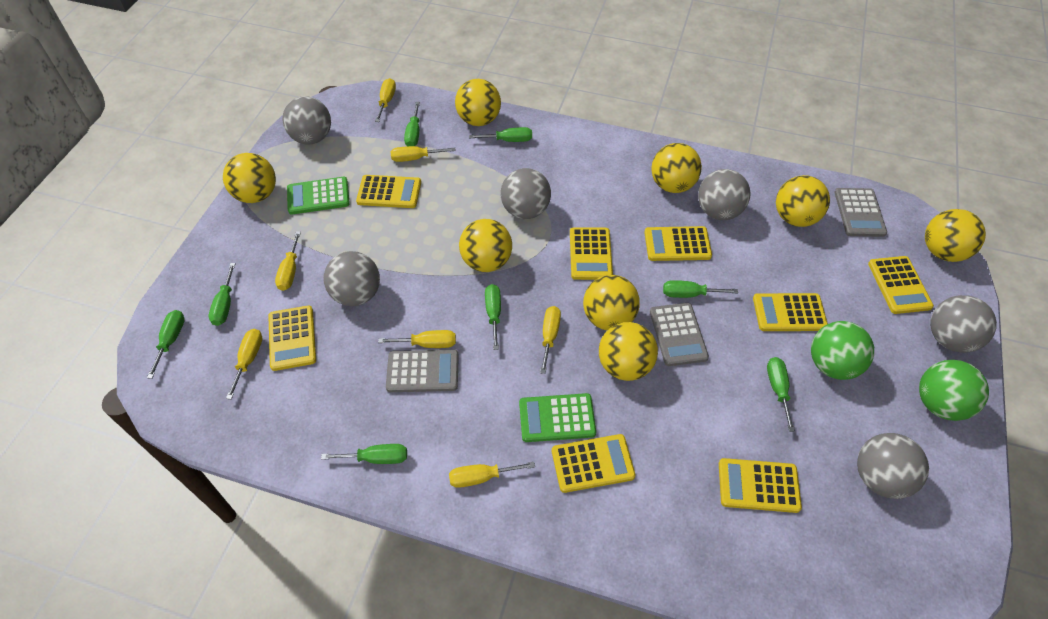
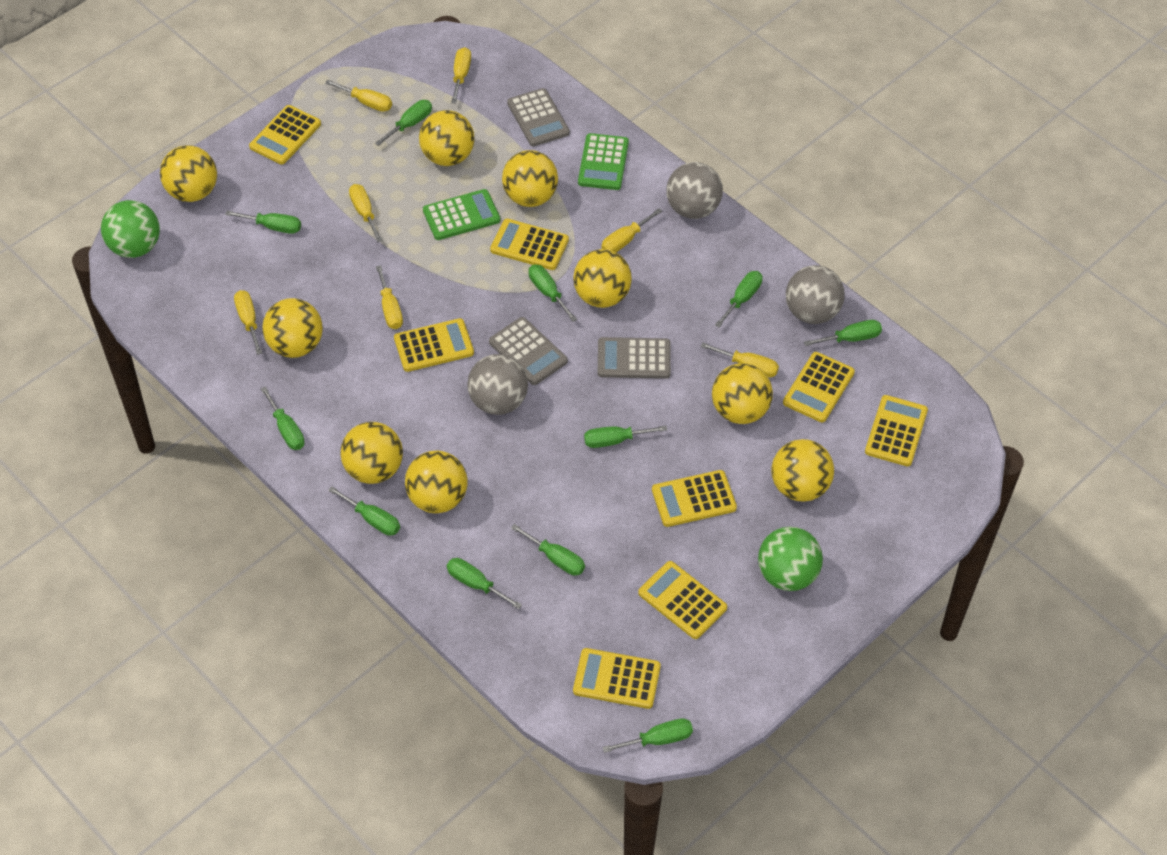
green screwdriver: 8 -> 11
grey ball: 6 -> 3
yellow ball: 8 -> 9

